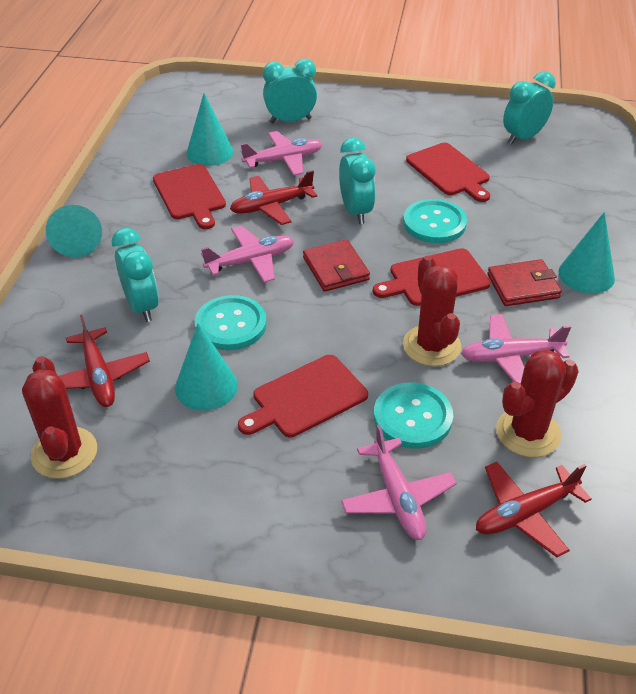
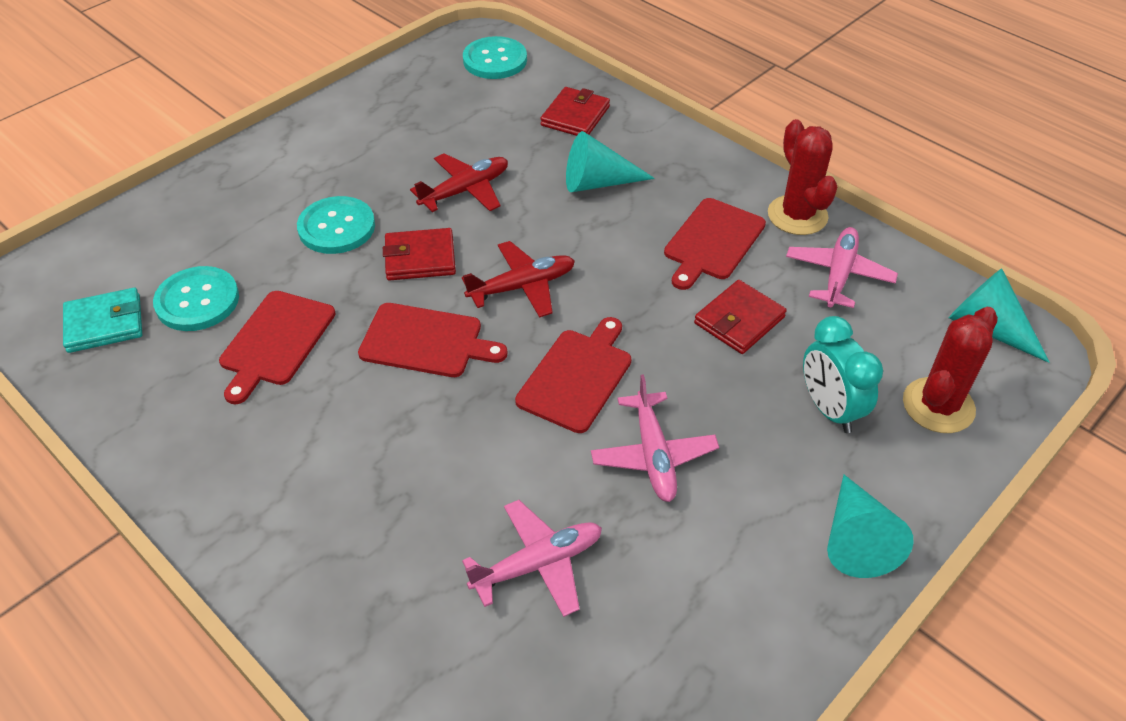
pink plane: 4 -> 3
red cactus: 3 -> 2
red plane: 3 -> 2
red wallet: 2 -> 3
turquoise clock: 4 -> 1
turquoise cone: 4 -> 3
turquoise wallet: 0 -> 1

